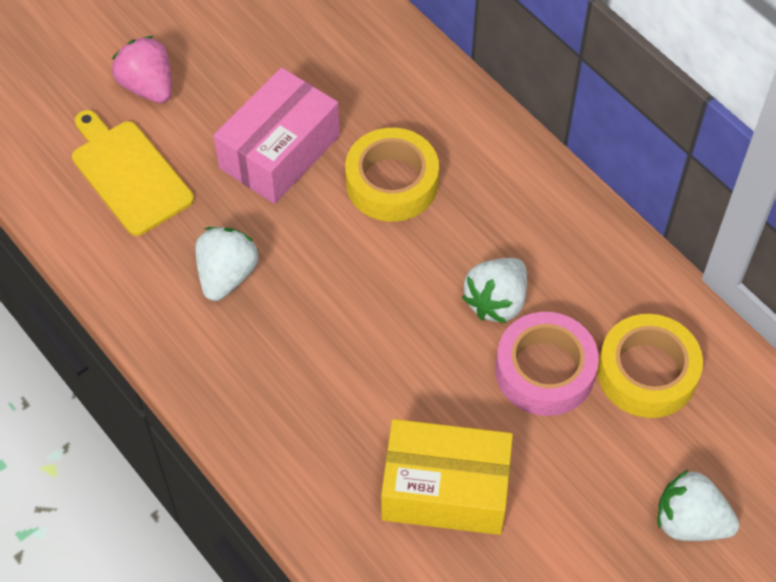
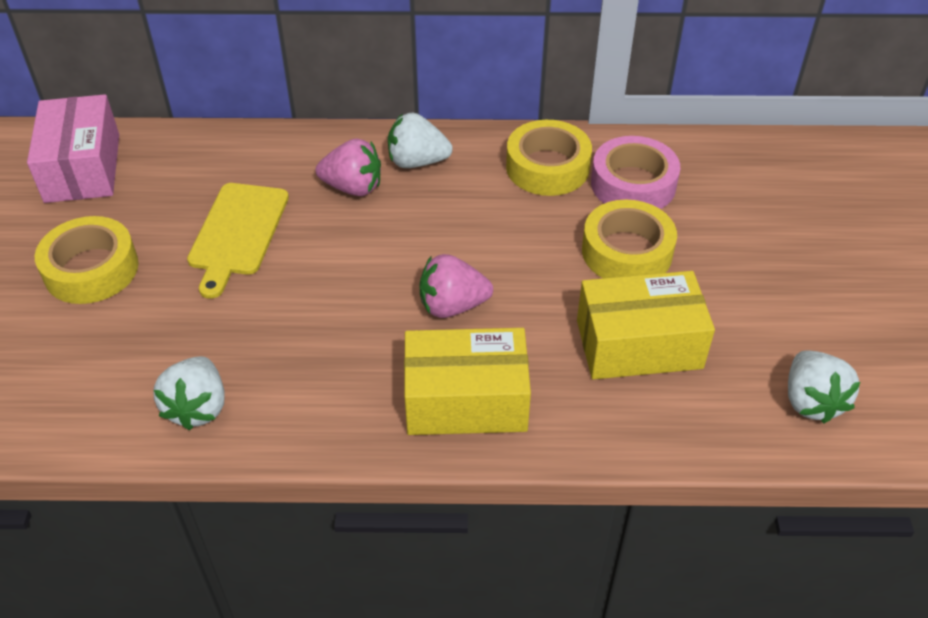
pink strawberry: 1 -> 2
yellow box: 1 -> 2
yellow tape: 2 -> 3

